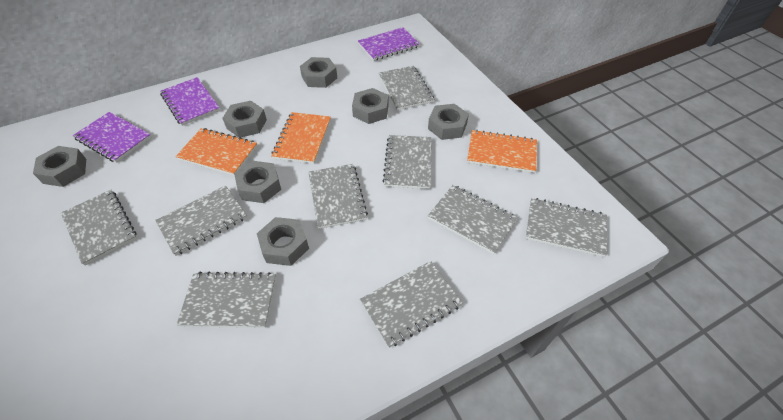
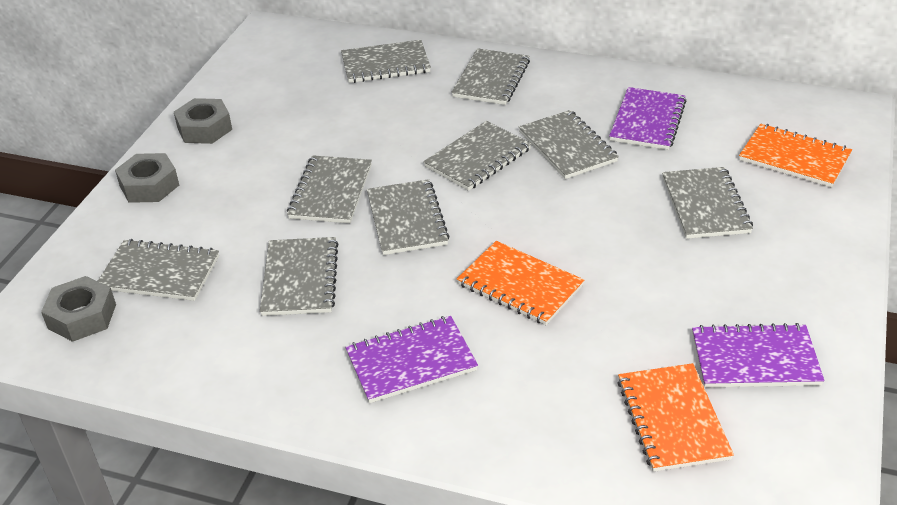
grey nut: 7 -> 3

